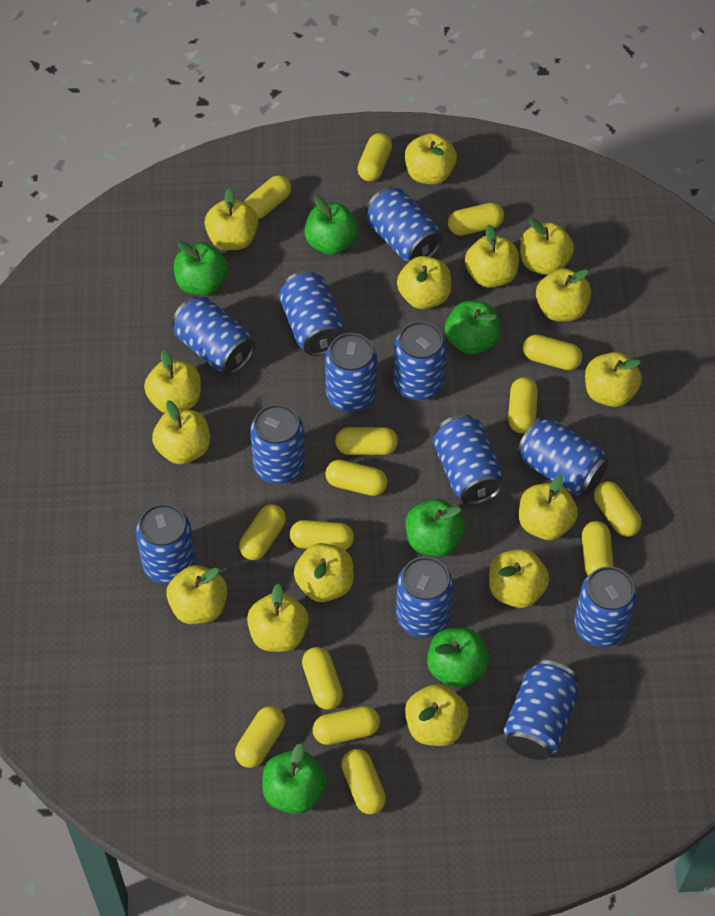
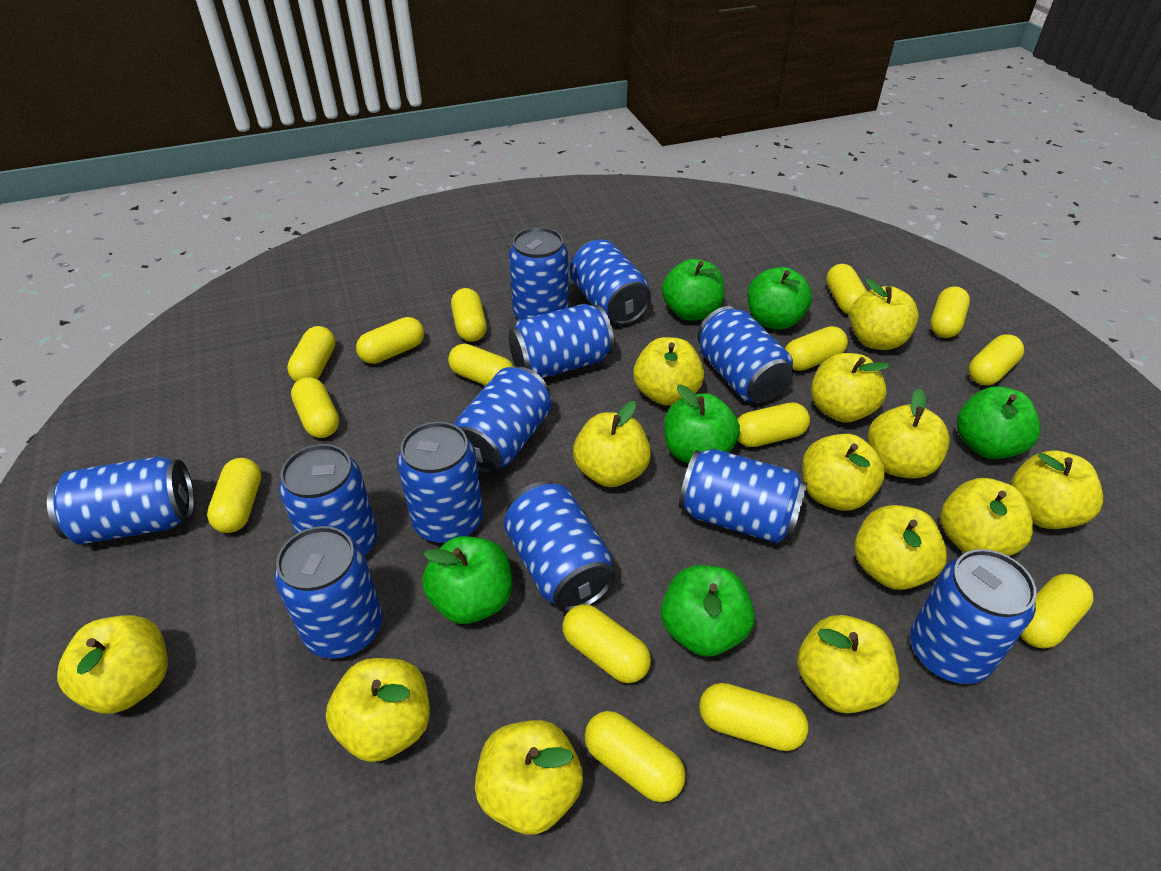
yellow apple: 15 -> 13

